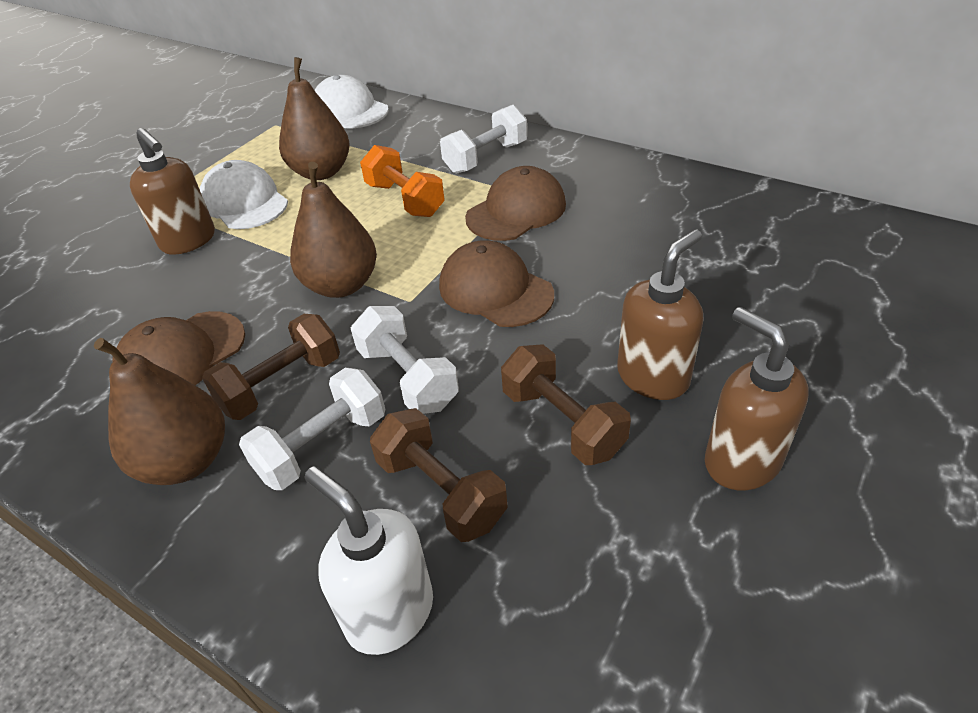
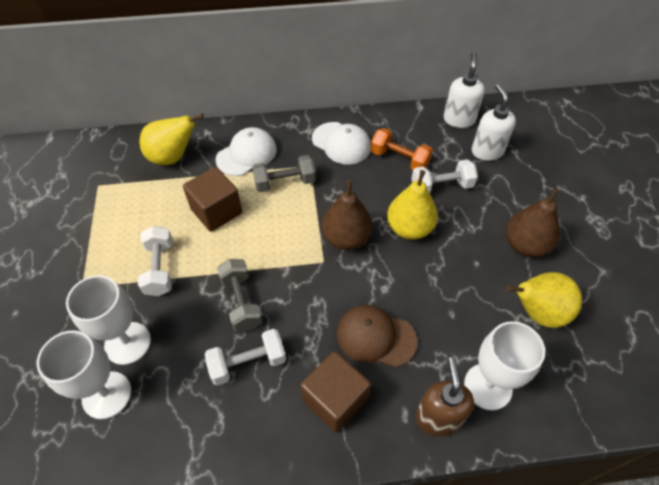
brown cap: 3 -> 1
brown cube: 0 -> 2
brown dumbbell: 3 -> 0
brown pear: 3 -> 2
brown soap dispenser: 3 -> 1
grey dumbbell: 0 -> 2
white goblet: 0 -> 3
white soap dispenser: 1 -> 2
yellow pear: 0 -> 3

